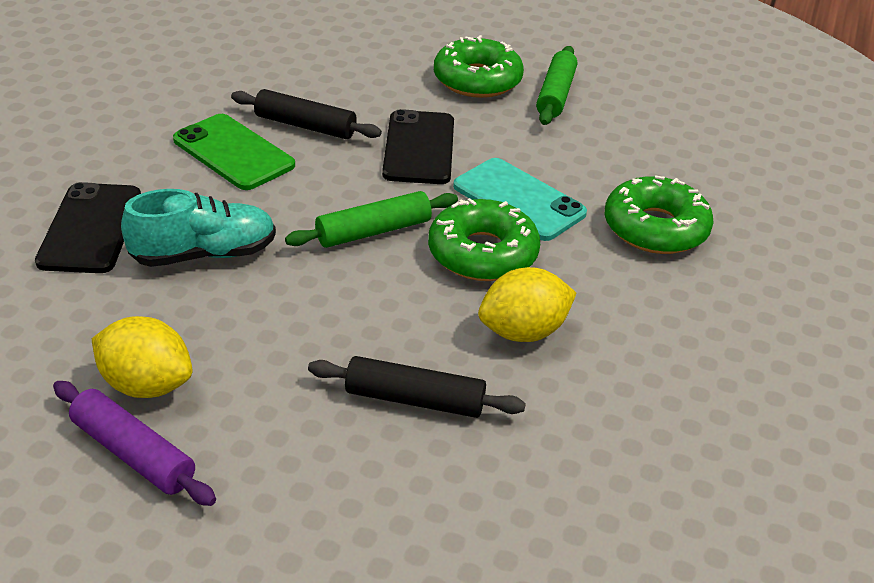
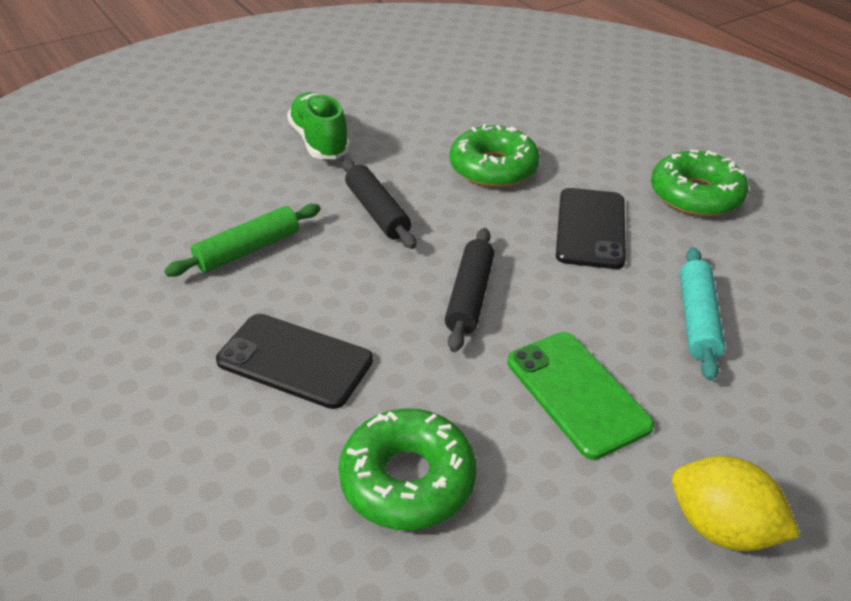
green rolling pin: 2 -> 1
green shoe: 0 -> 1
purple rolling pin: 1 -> 0
turquoise phone: 1 -> 0
turquoise rolling pin: 0 -> 1
turquoise shoe: 1 -> 0
yellow lemon: 2 -> 1

